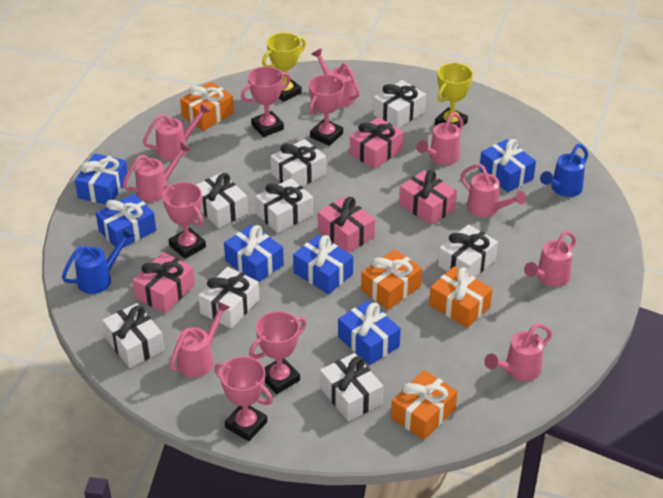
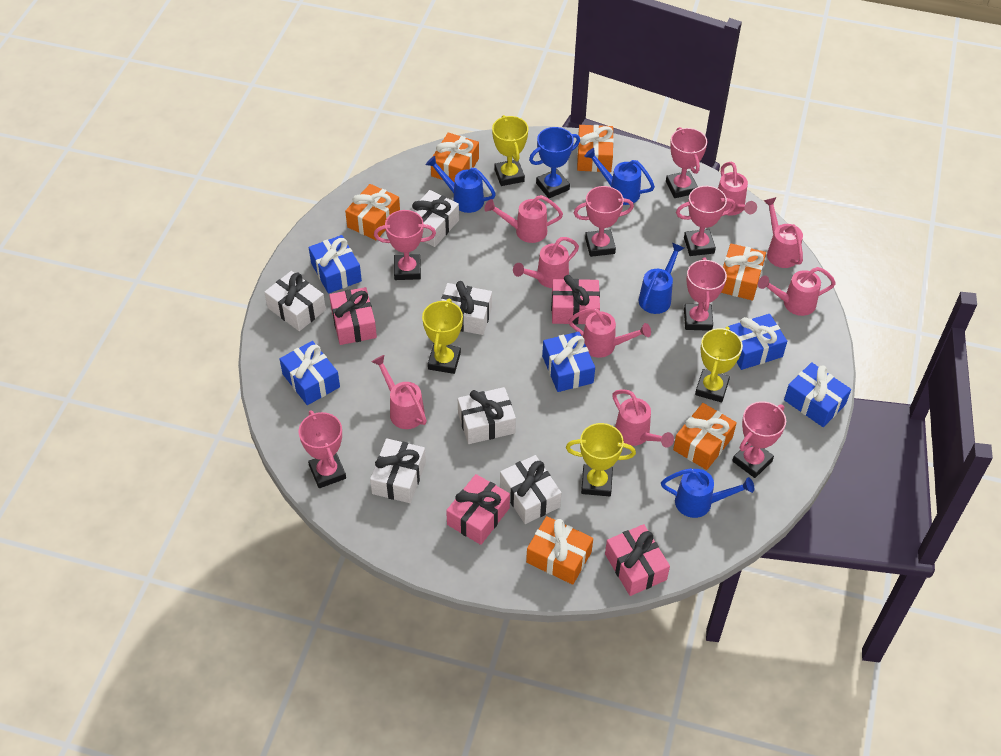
blue gift: 6 -> 5
blue trophy: 0 -> 1
blue watering can: 2 -> 4
orange gift: 4 -> 6
pink trophy: 5 -> 7
white gift: 8 -> 6
yellow trophy: 2 -> 4

